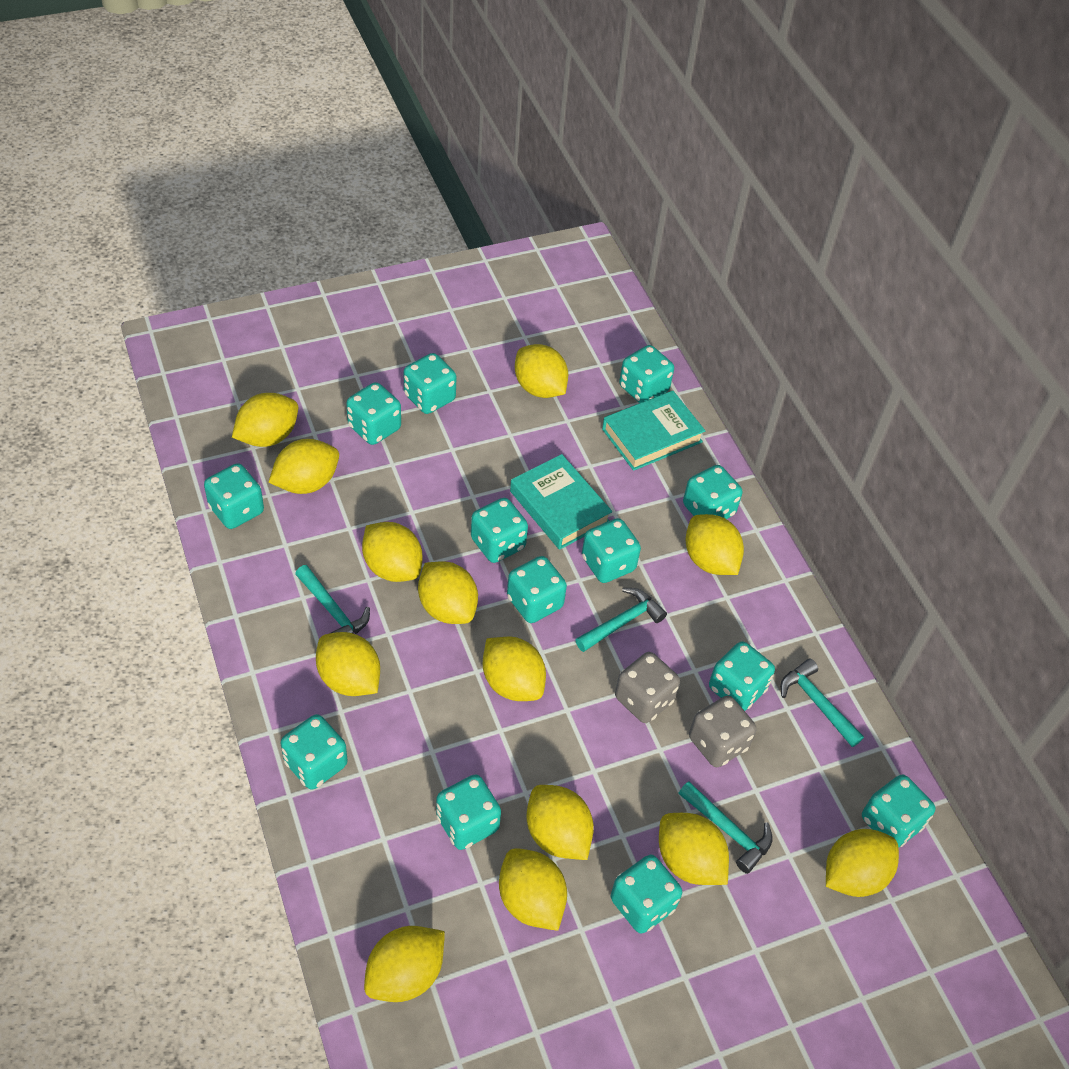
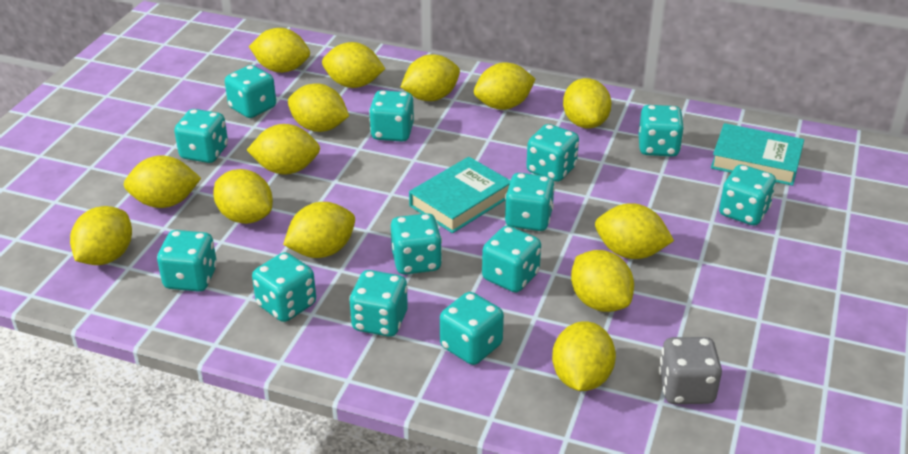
grey dice: 2 -> 1
turquoise hammer: 4 -> 0
yellow lemon: 13 -> 14

